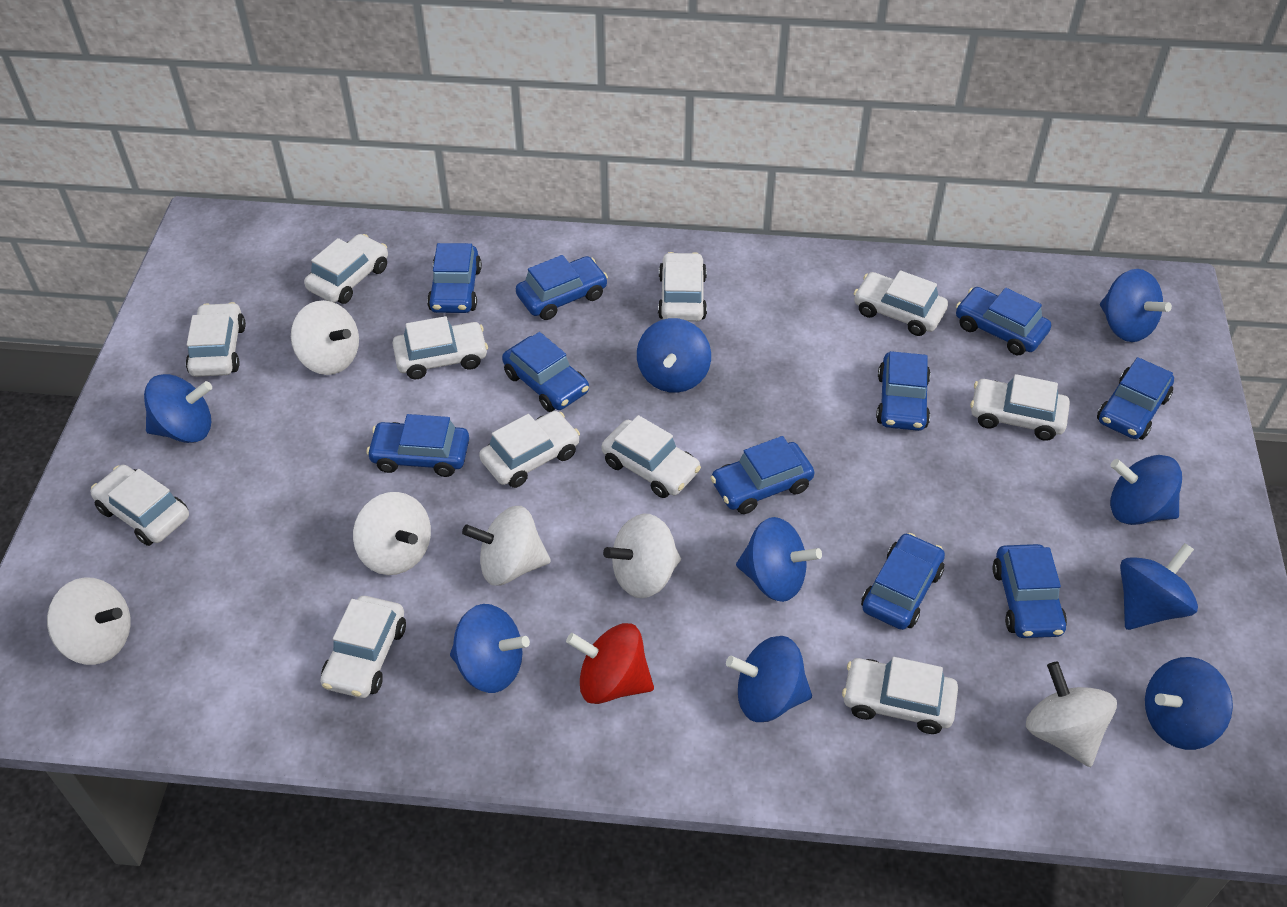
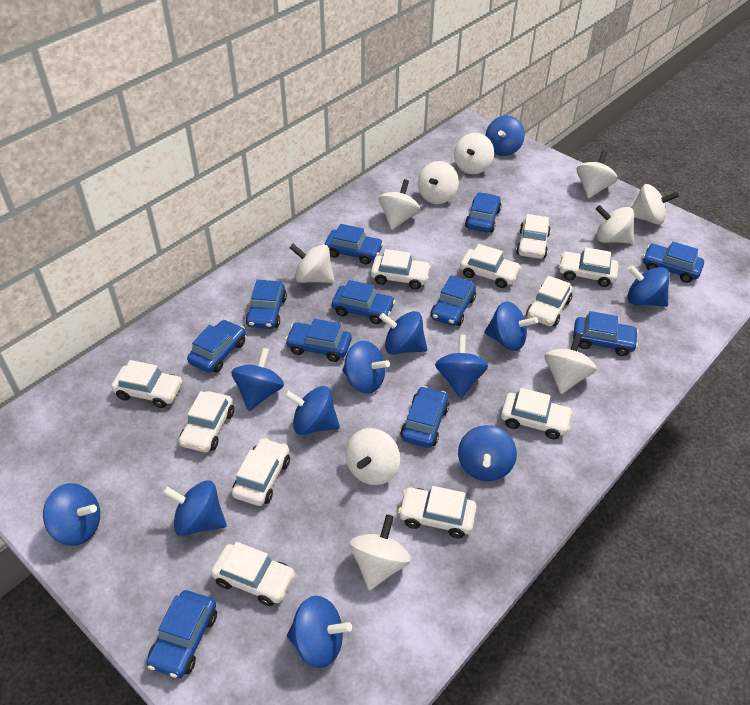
blue car: 10 -> 11
blue spinning top: 9 -> 12
red spinning top: 1 -> 0
white spinning top: 6 -> 10

